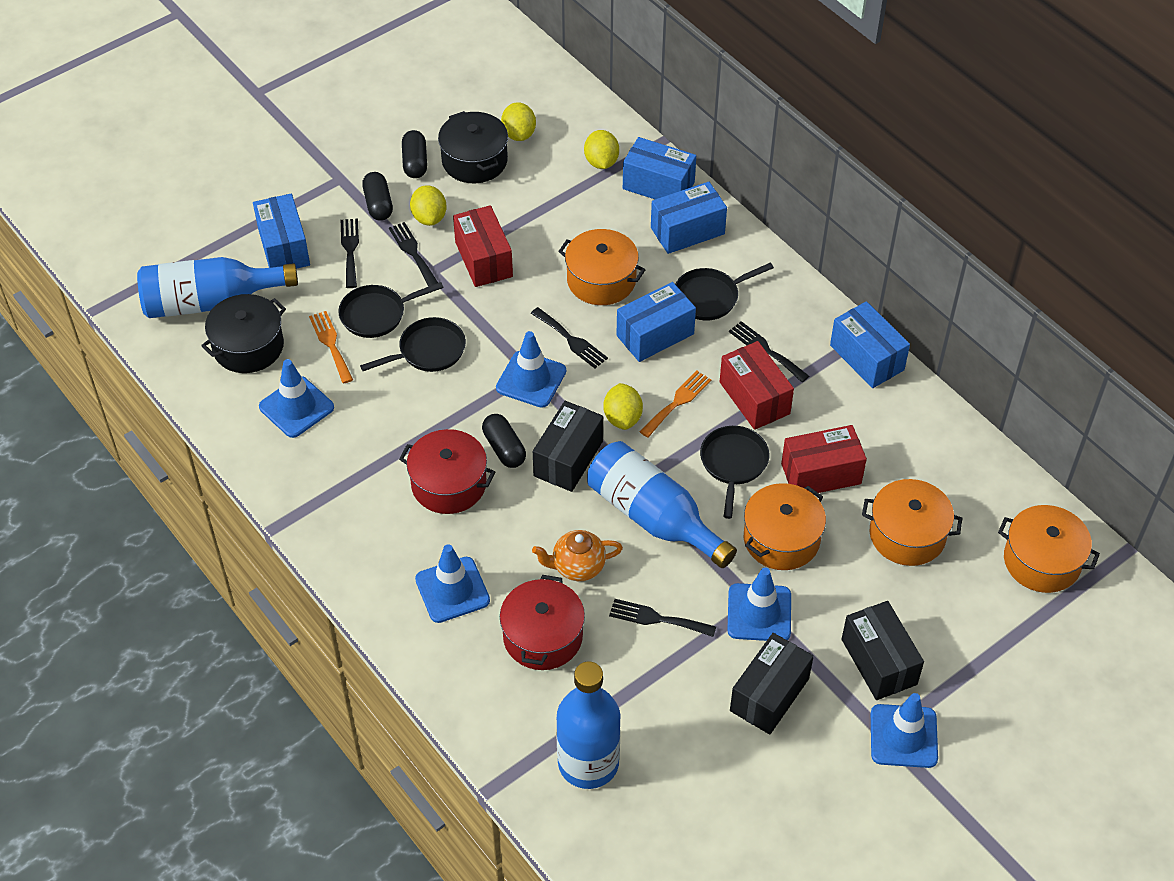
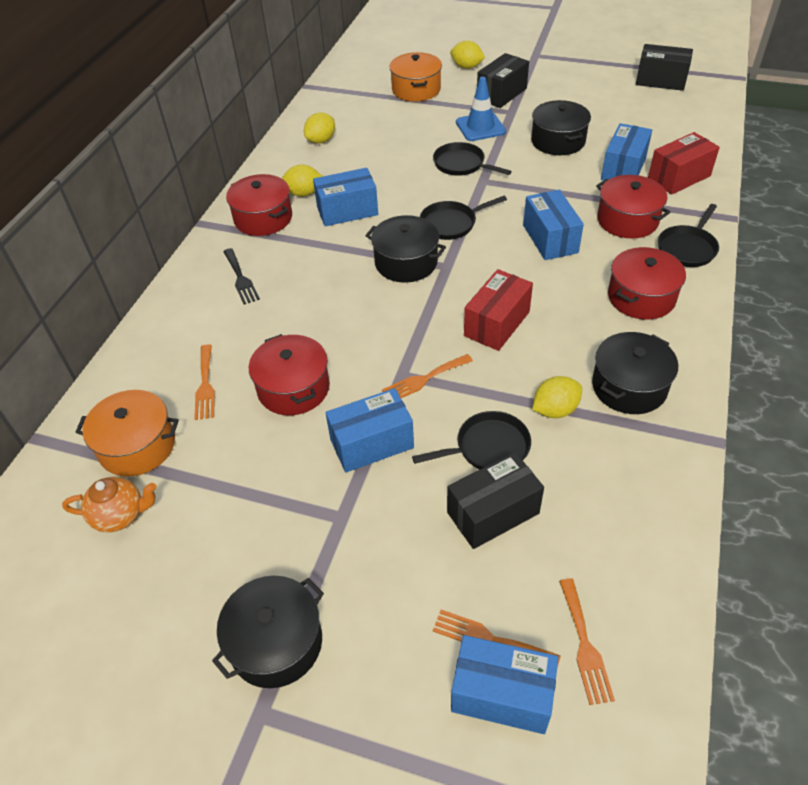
black capsule: 3 -> 0
black fork: 5 -> 1
black pot: 2 -> 4
blue bottle: 3 -> 0
blue traffic cone: 5 -> 1
orange fork: 2 -> 4
orange pot: 4 -> 2
red box: 3 -> 2
red pot: 2 -> 4

